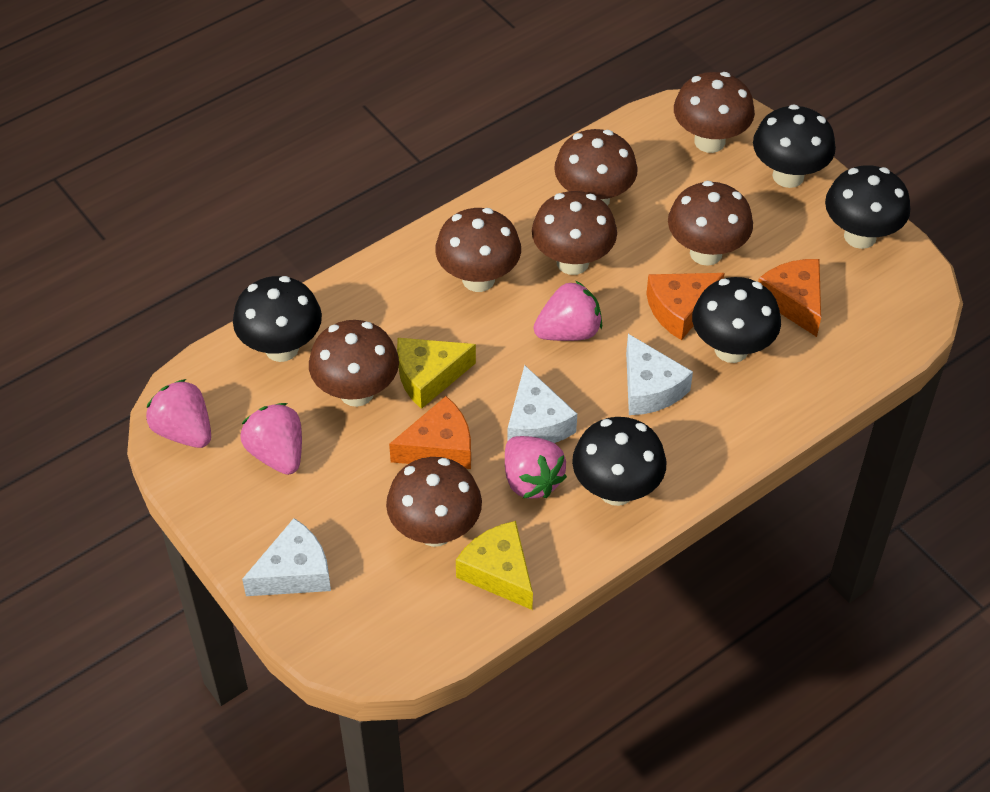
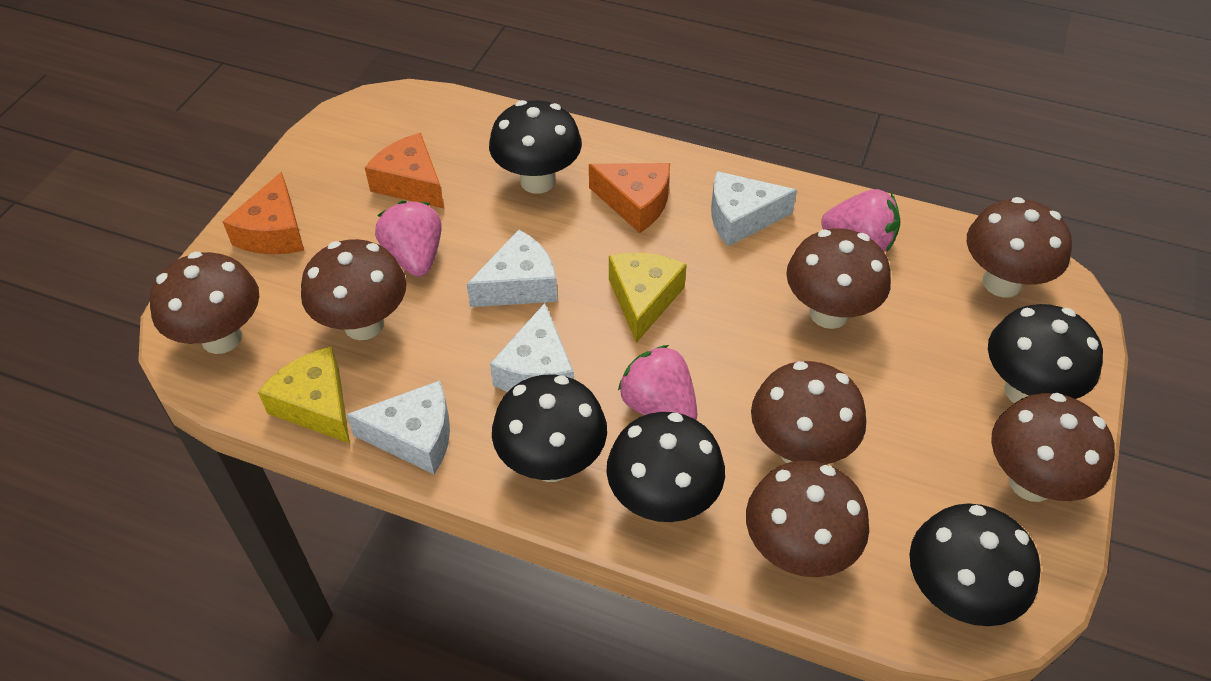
pink strawberry: 4 -> 3
white cheese: 3 -> 4

